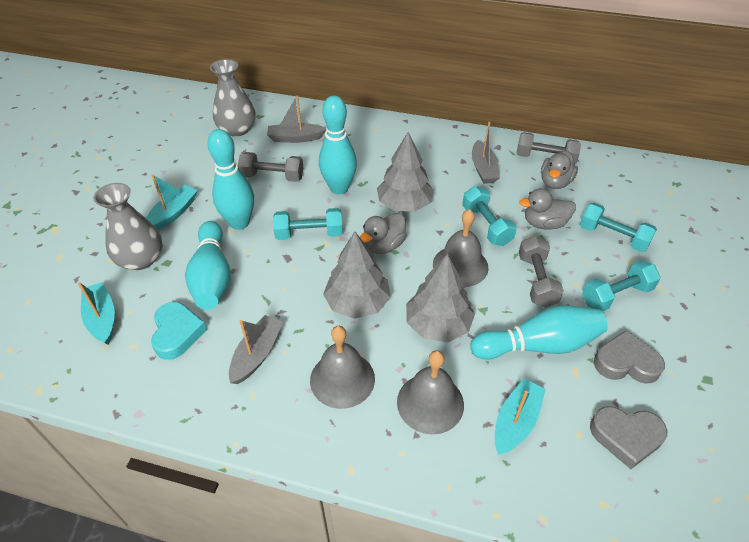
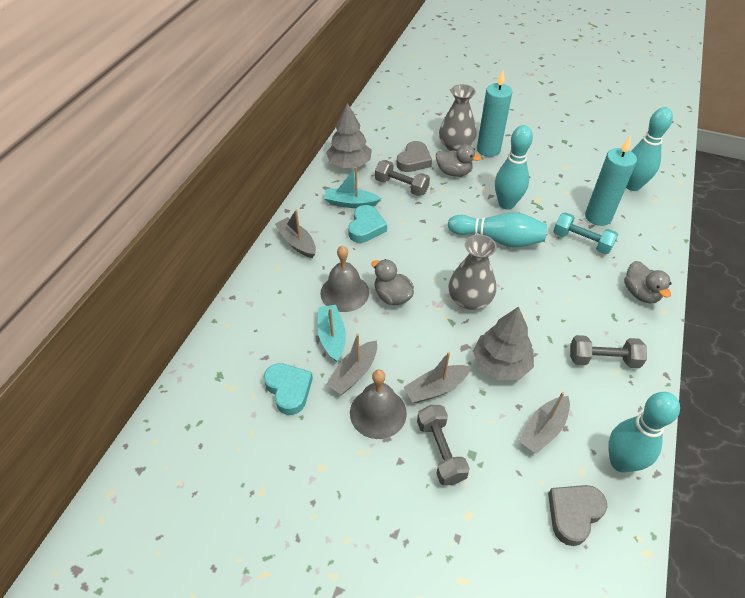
grey bell: 3 -> 2
grey boat: 3 -> 4
grey tree: 3 -> 2
turquoise boat: 3 -> 2
turquoise candle: 0 -> 2
turquoise dumbbell: 4 -> 1
turquoise heart: 1 -> 2

